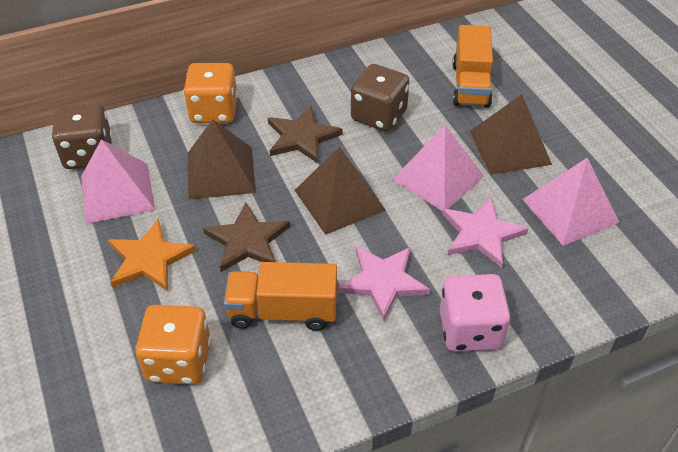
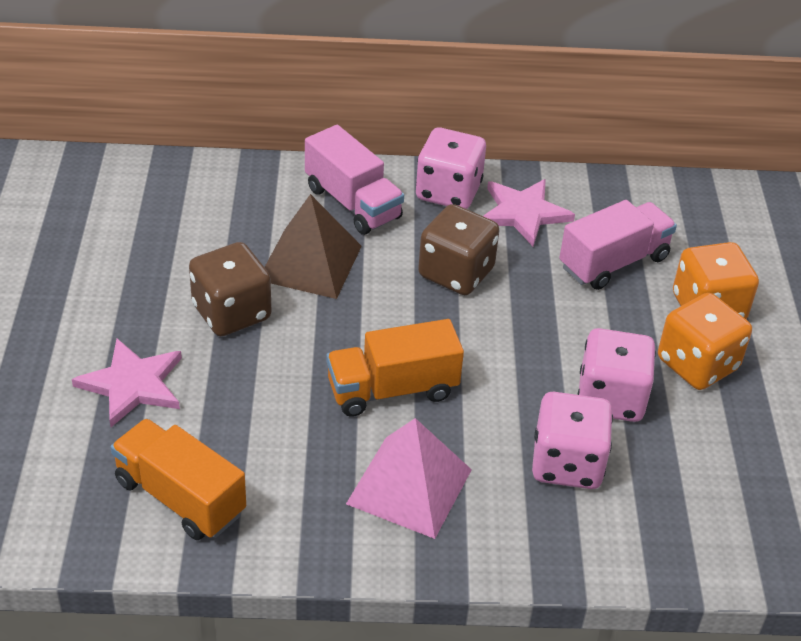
brown pyramid: 3 -> 1
brown star: 2 -> 0
orange star: 1 -> 0
pink dice: 1 -> 3
pink pyramid: 3 -> 1
pink truck: 0 -> 2

